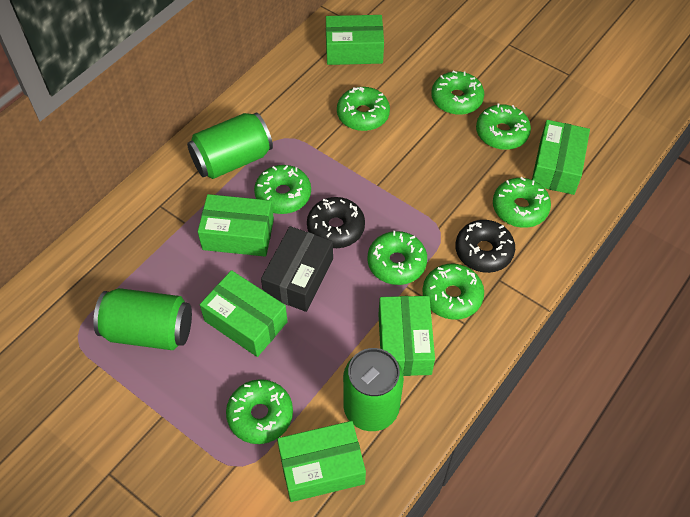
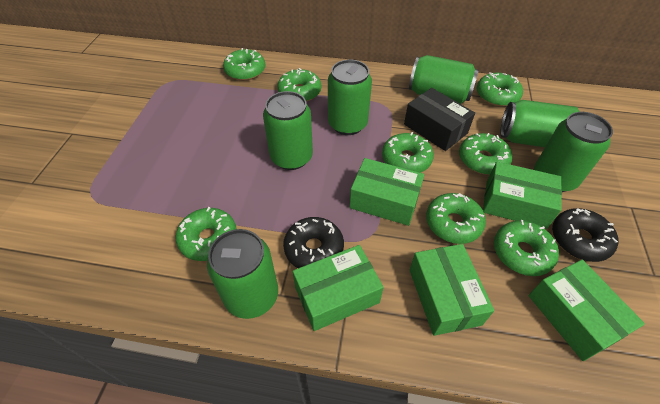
green box: 6 -> 5
green can: 3 -> 6

